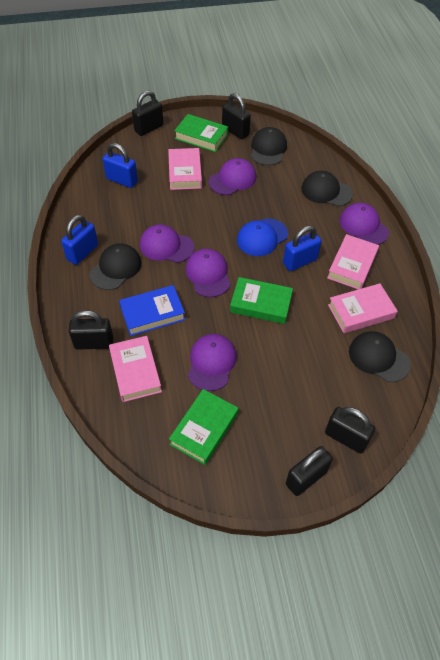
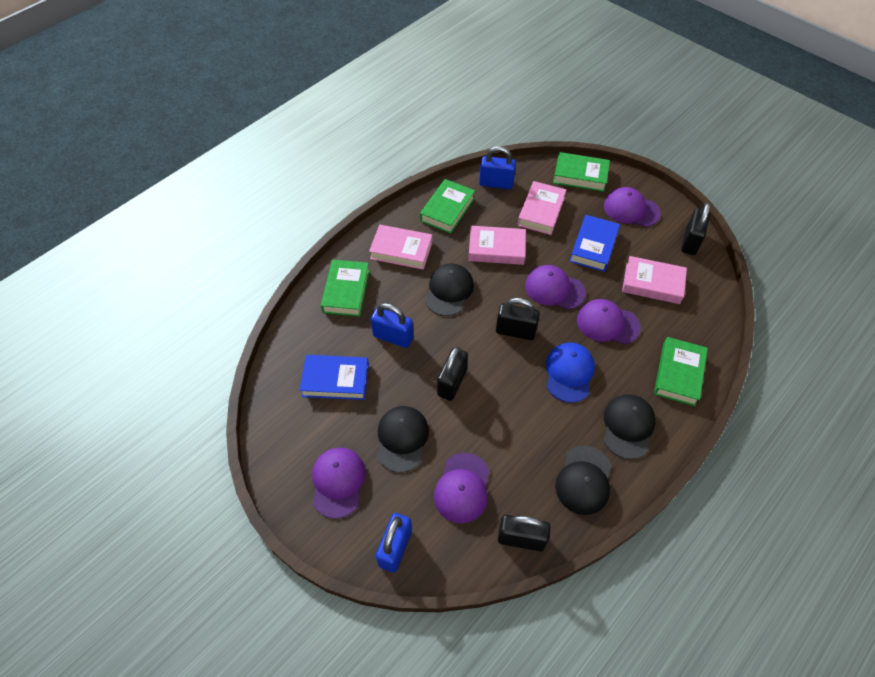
black padlock: 5 -> 4
blue book: 1 -> 2
green book: 3 -> 4

